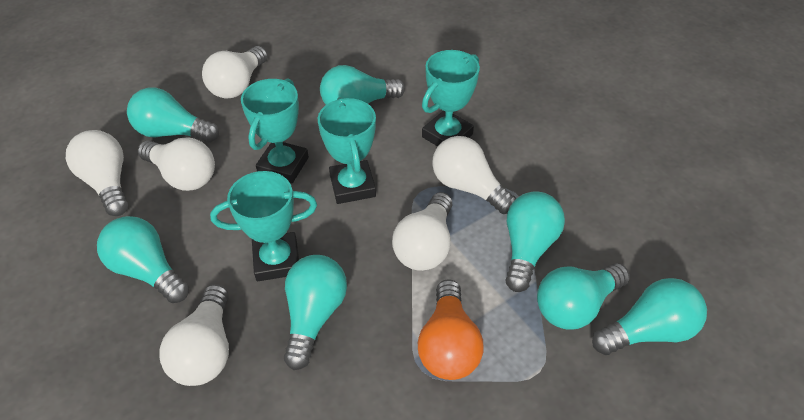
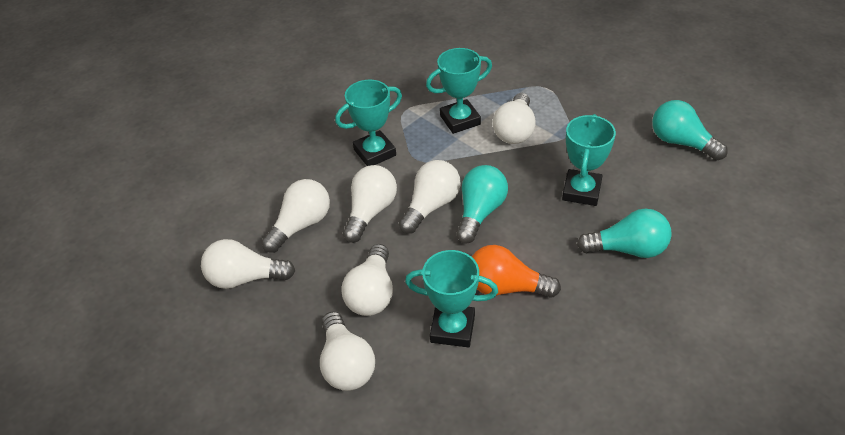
turquoise light bulb: 7 -> 3
white light bulb: 6 -> 7

